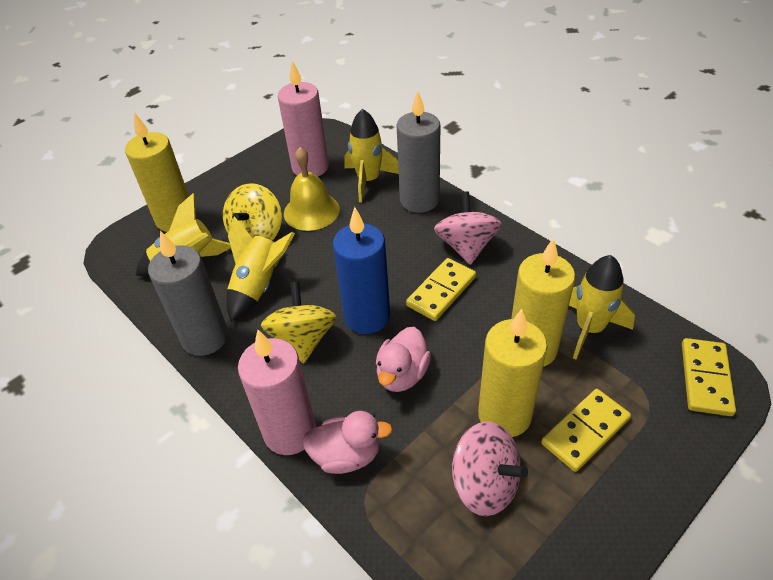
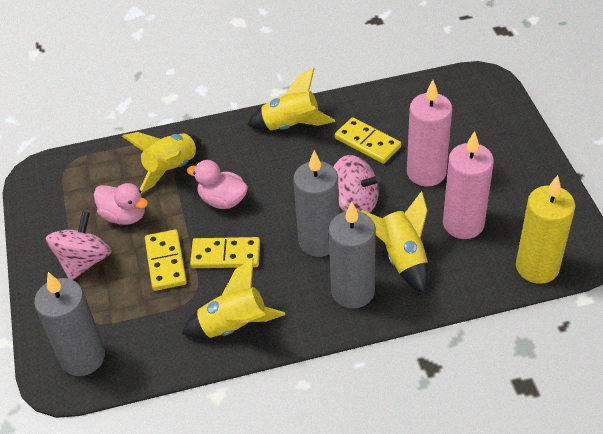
blue candle: 1 -> 0
grey candle: 2 -> 3
yellow bell: 1 -> 0
yellow candle: 3 -> 1
yellow spinning top: 2 -> 0

